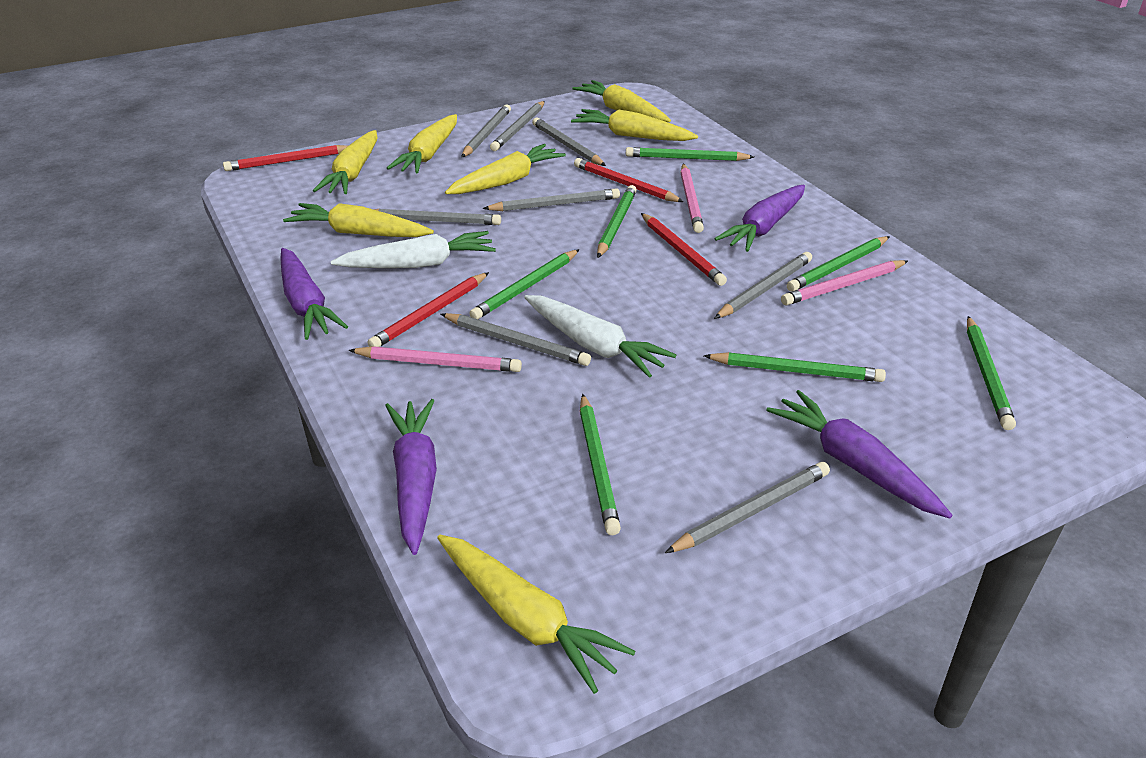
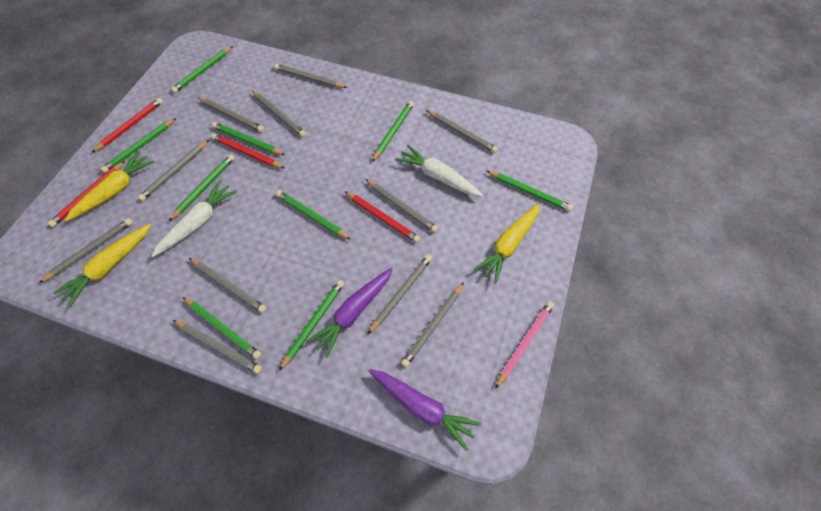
green pencil: 7 -> 9
grey pencil: 8 -> 11
pink pencil: 3 -> 1
purple carrot: 4 -> 2
yellow carrot: 7 -> 3

